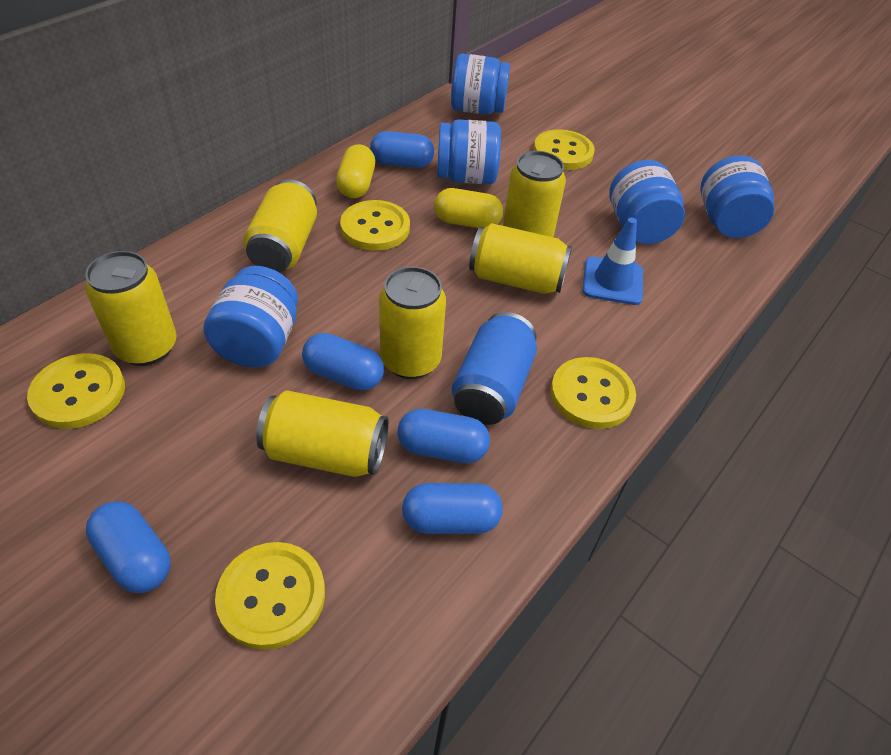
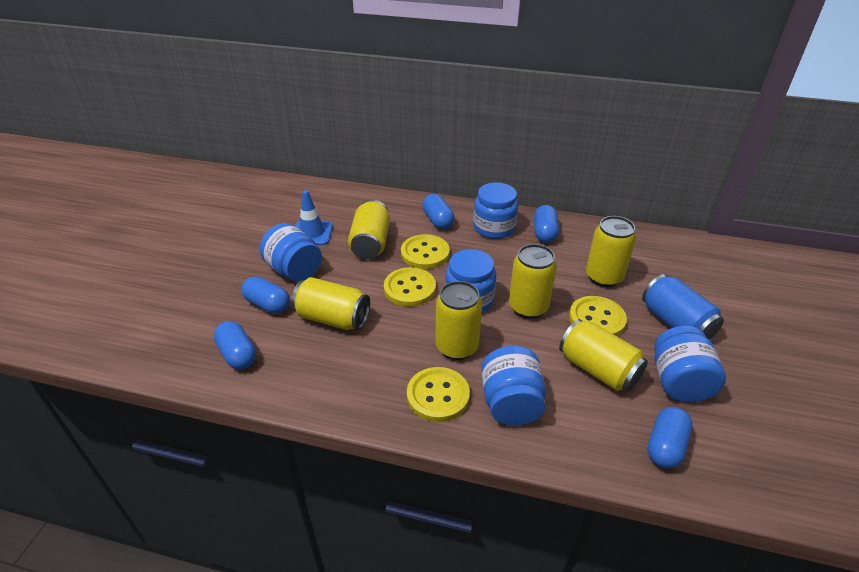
yellow button: 5 -> 4
yellow capsule: 2 -> 0

